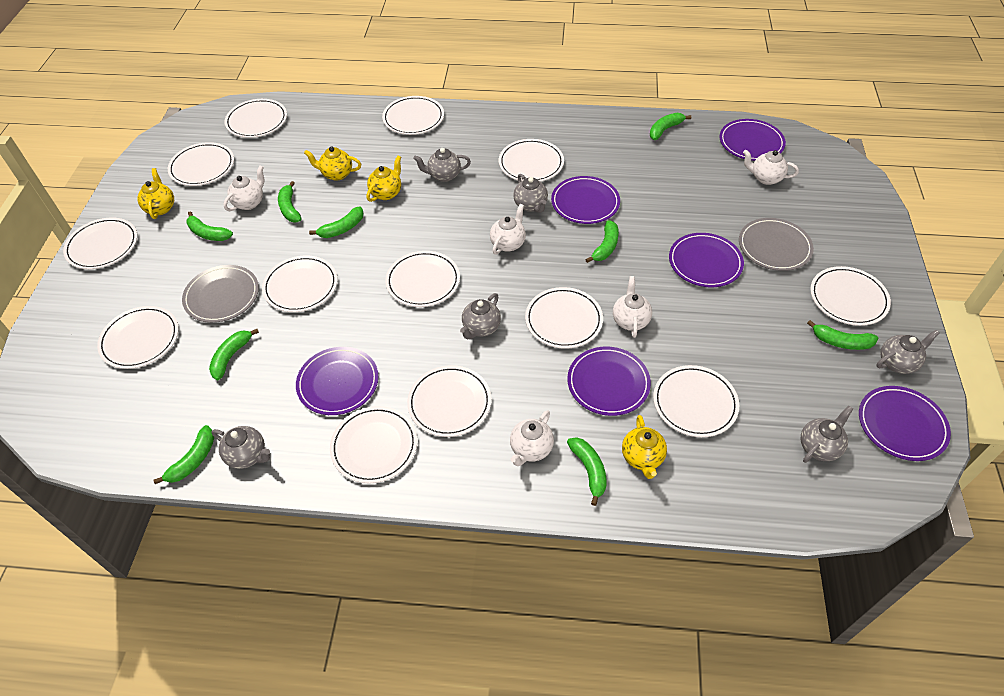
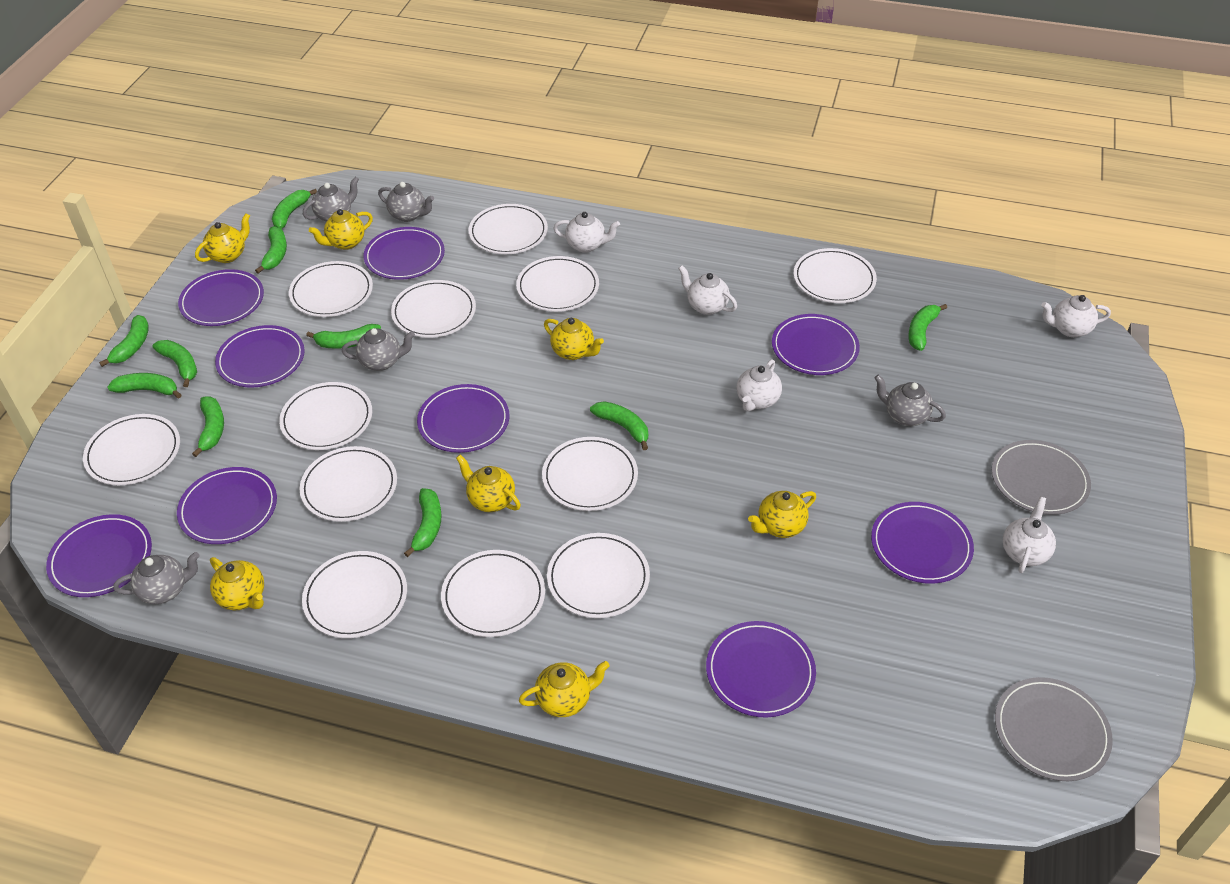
green banana: 9 -> 10
grey teapot: 6 -> 5
purple plate: 6 -> 9
white plate: 13 -> 12
yellow teapot: 4 -> 7

